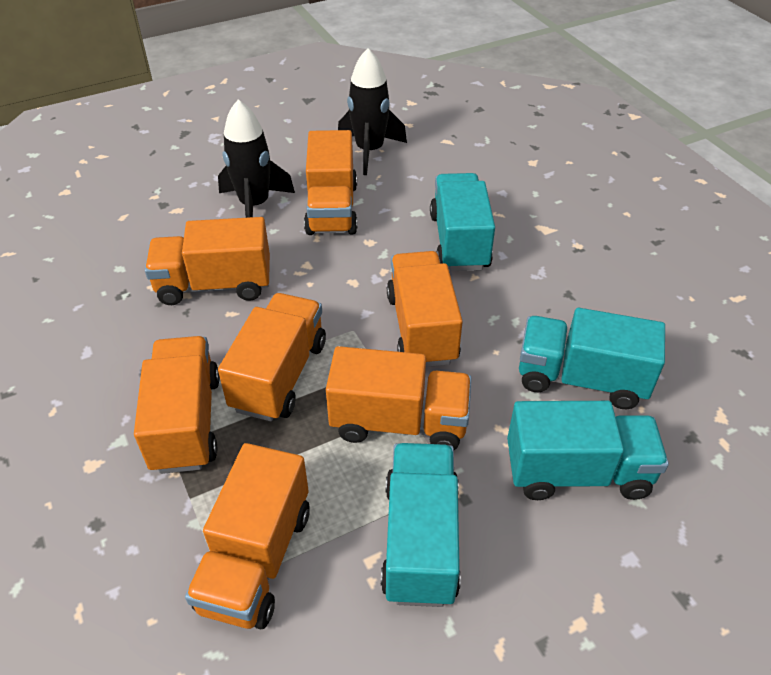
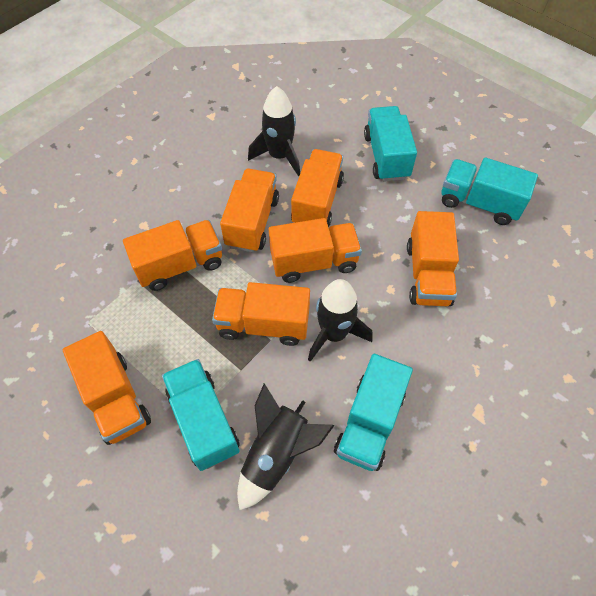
black rocket: 2 -> 3

